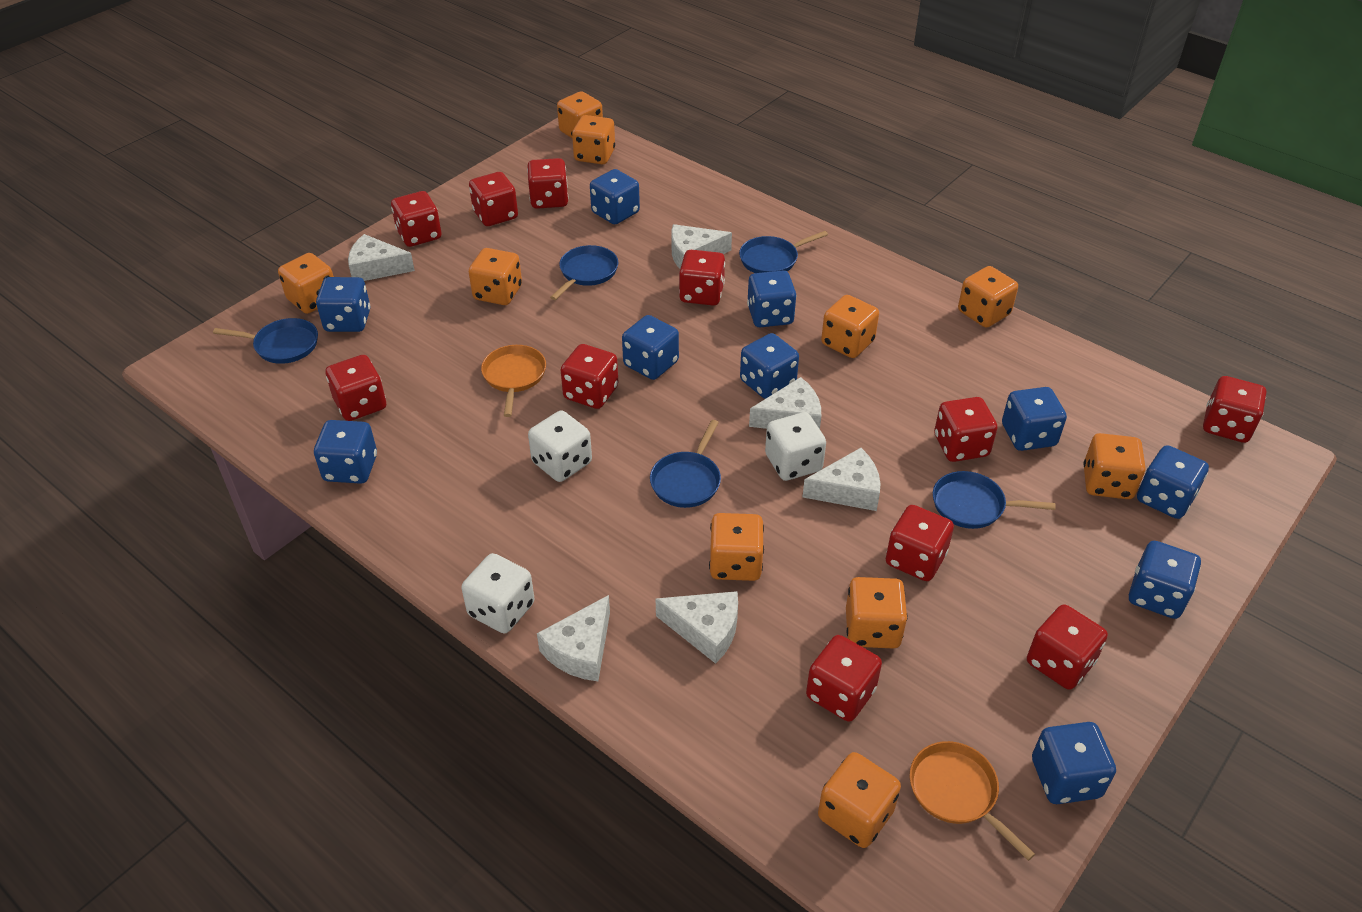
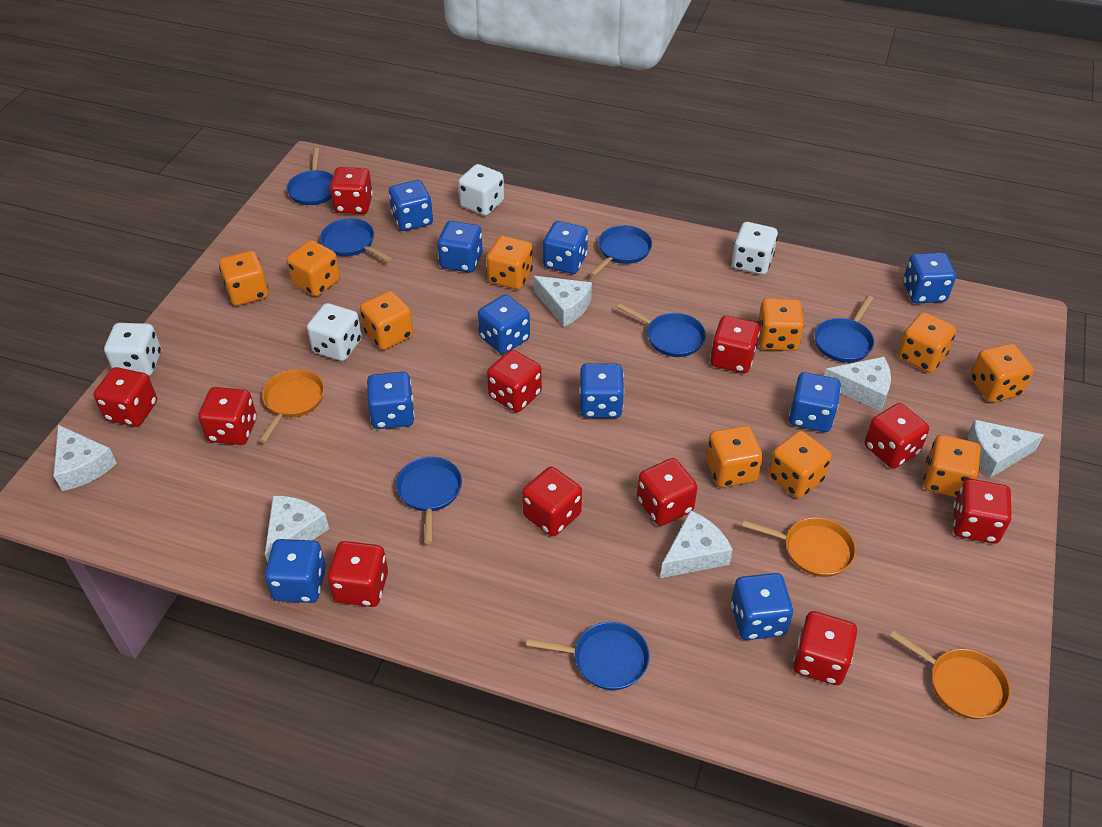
blue pan: 5 -> 7
orange pan: 2 -> 3
white dice: 3 -> 4

